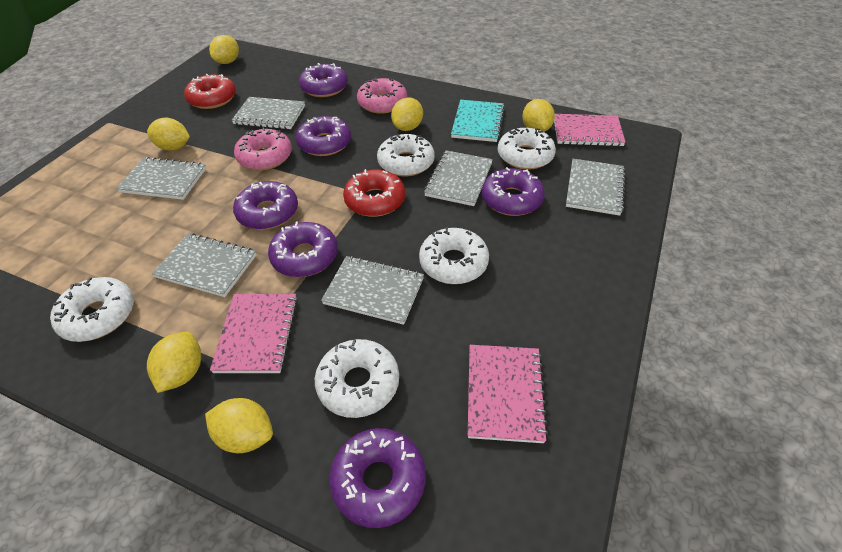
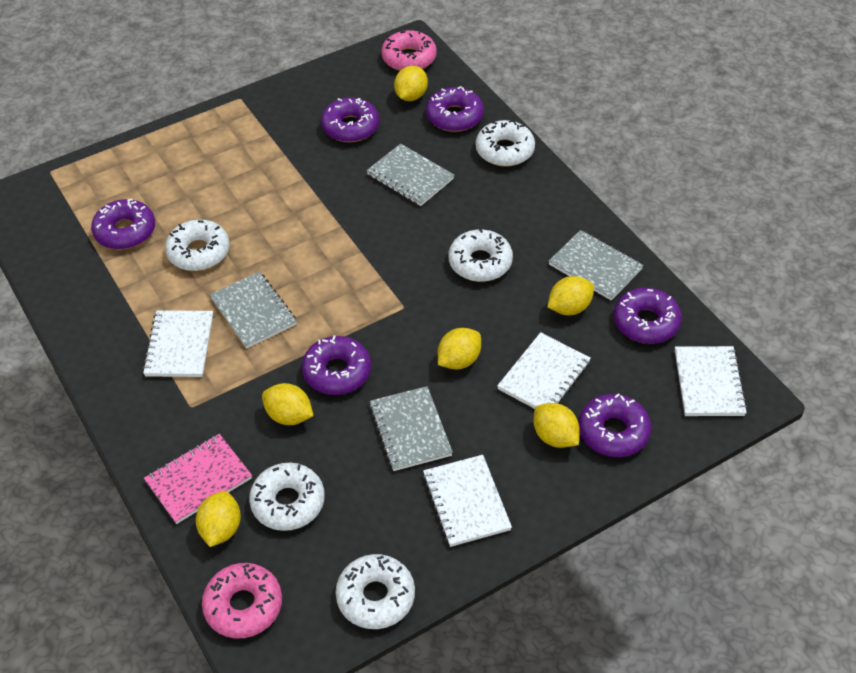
grey notebook: 6 -> 4
pink notebook: 3 -> 1
red donut: 2 -> 0
turquoise notebook: 1 -> 0
white notebook: 0 -> 4

